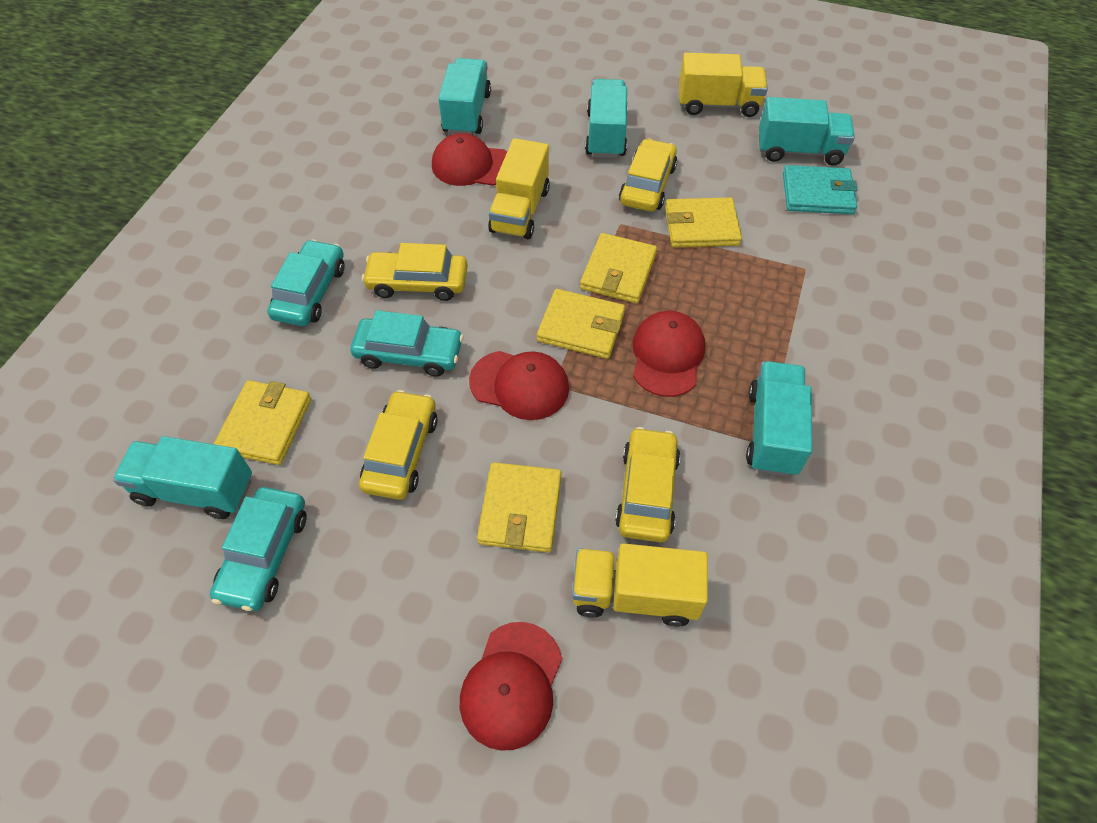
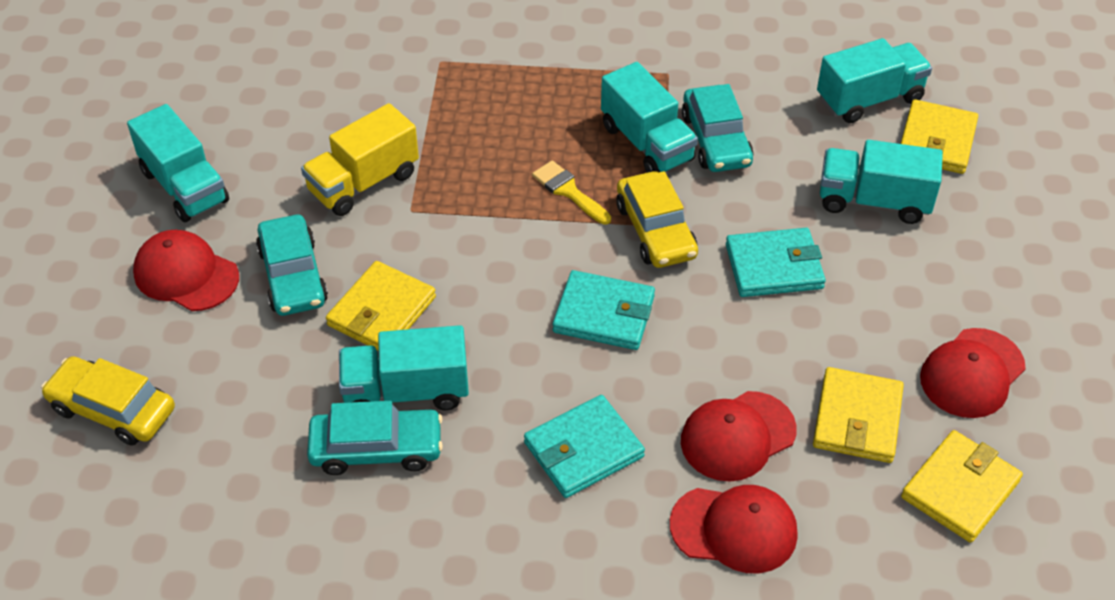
turquoise wallet: 1 -> 3
yellow brush: 0 -> 1
yellow car: 4 -> 2
yellow truck: 3 -> 1
yellow wallet: 5 -> 4

